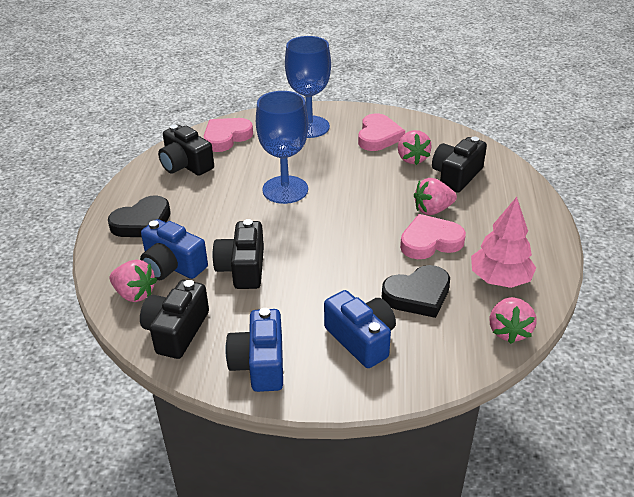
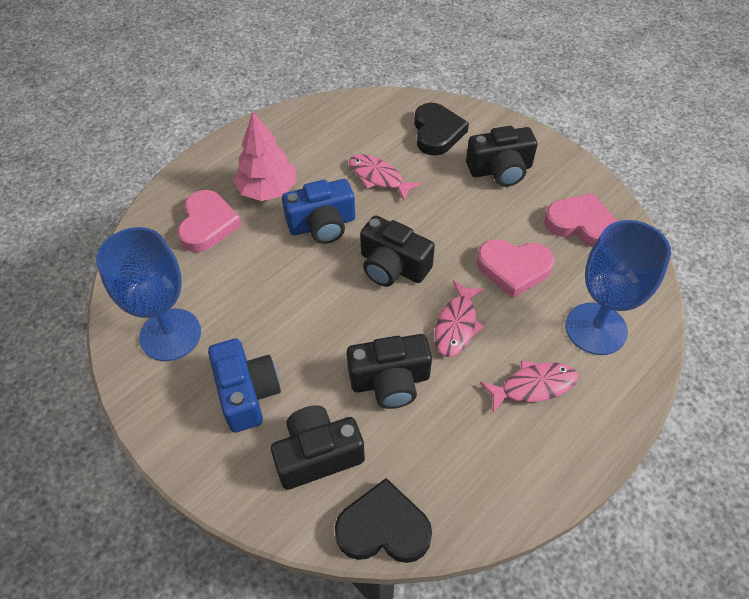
blue camera: 3 -> 2
pink fish: 0 -> 3
pink strawberry: 4 -> 0

